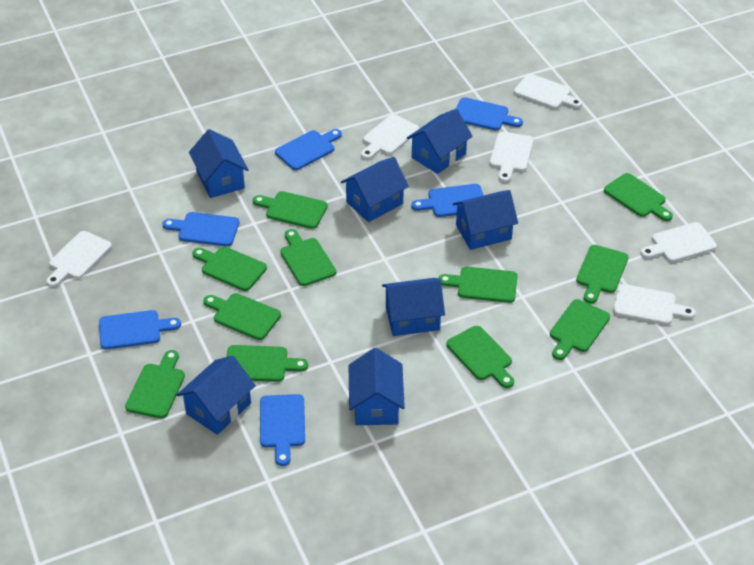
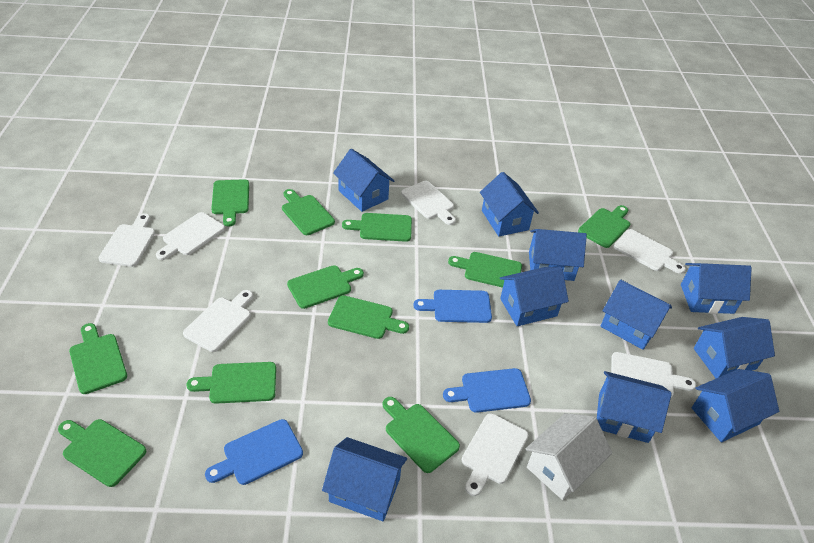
blue cutting board: 6 -> 3
blue house: 7 -> 10
white cutting board: 6 -> 7
white house: 0 -> 1

